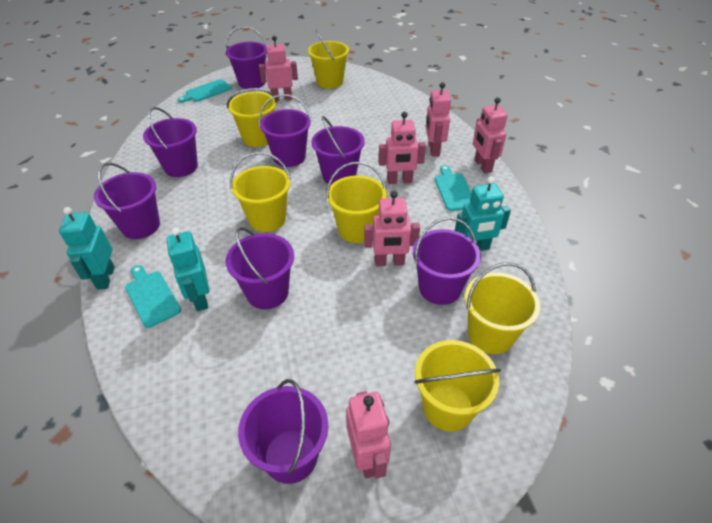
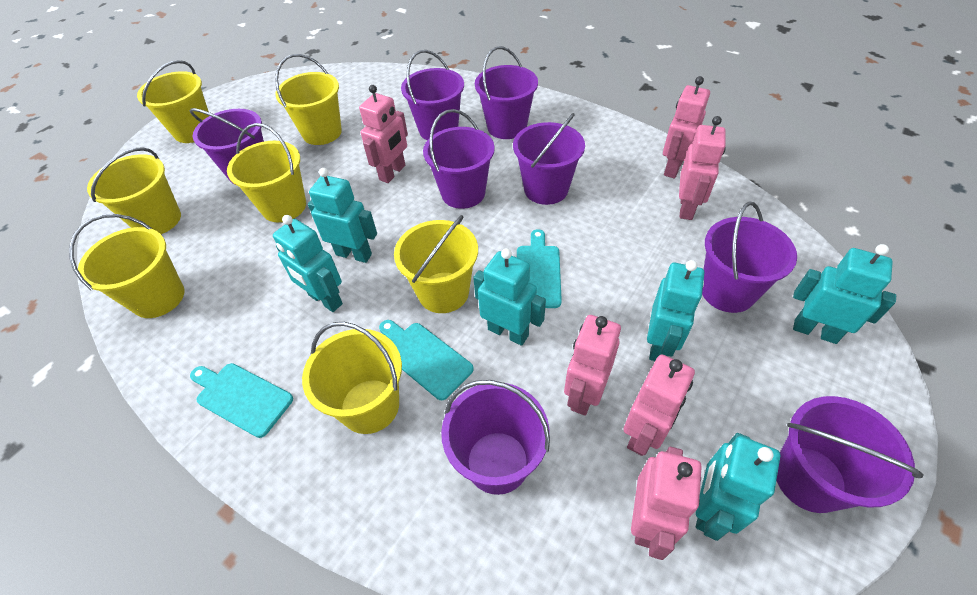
turquoise robot: 3 -> 6
yellow bucket: 6 -> 7

